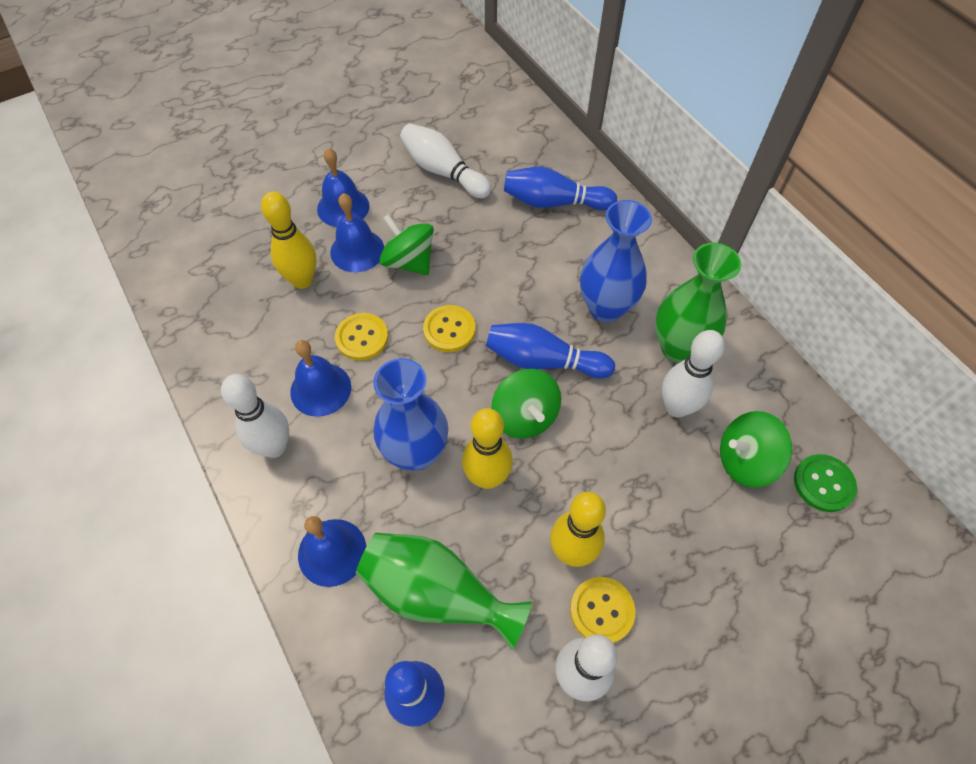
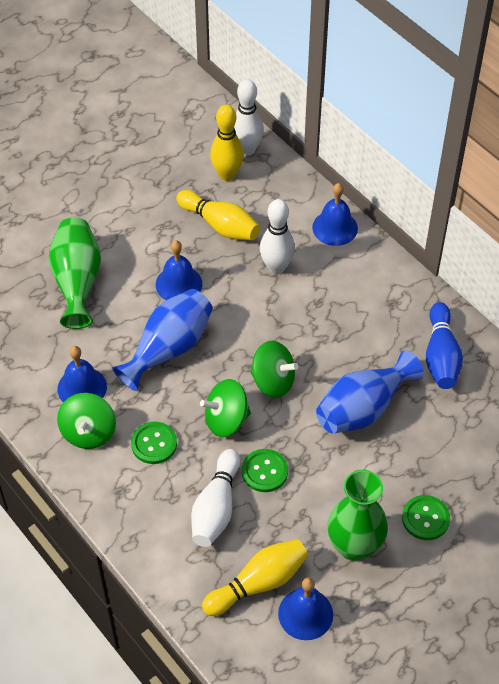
blue bowling pin: 3 -> 1
green button: 1 -> 3
white bowling pin: 4 -> 3
yellow button: 3 -> 0

